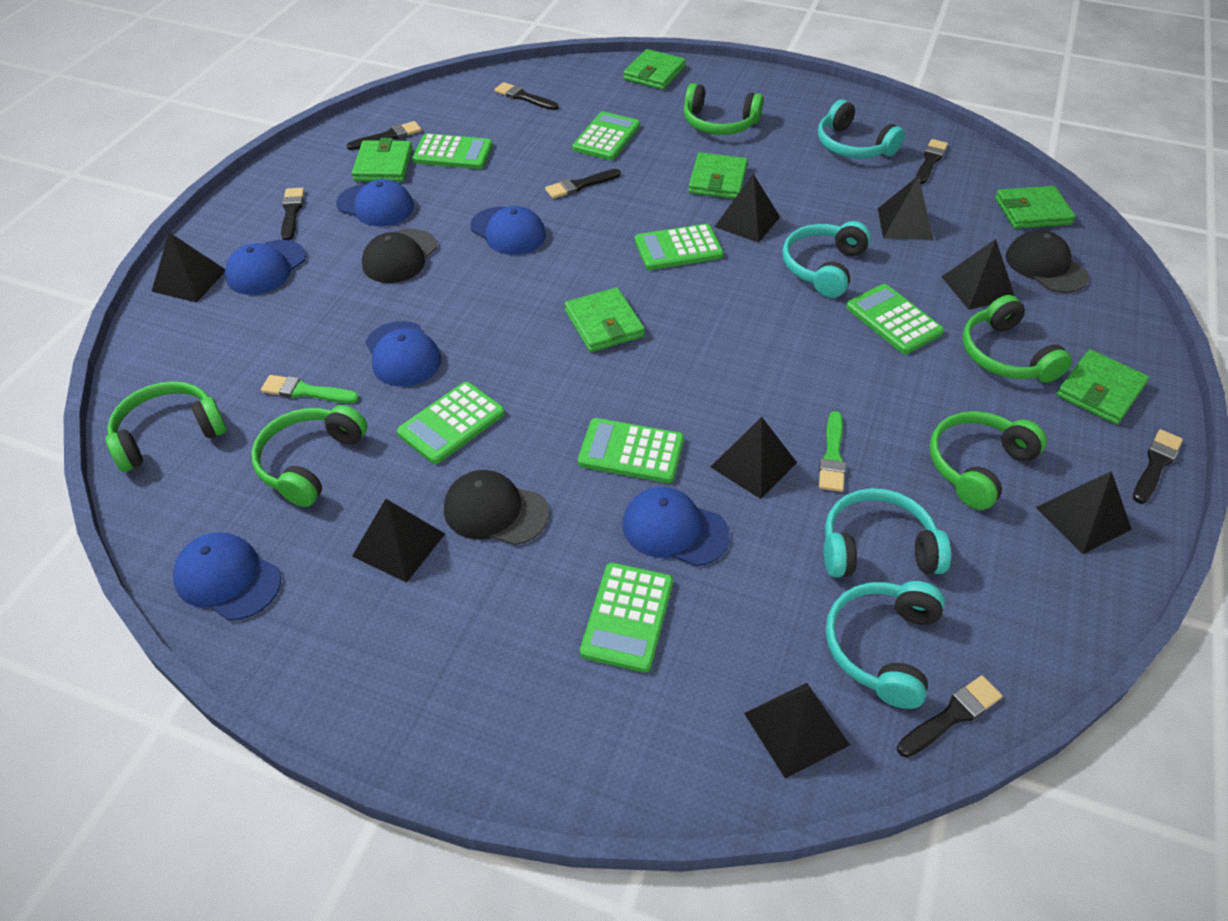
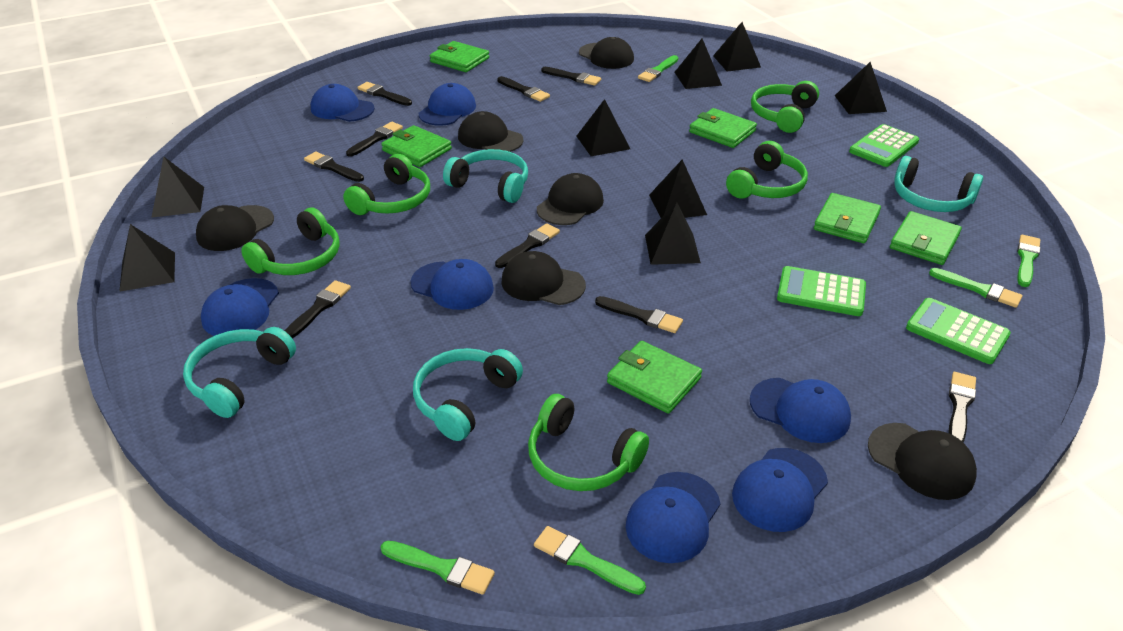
black brush: 7 -> 9
black cap: 3 -> 6
blue cap: 6 -> 7
green brush: 2 -> 5
green calculator: 7 -> 3

